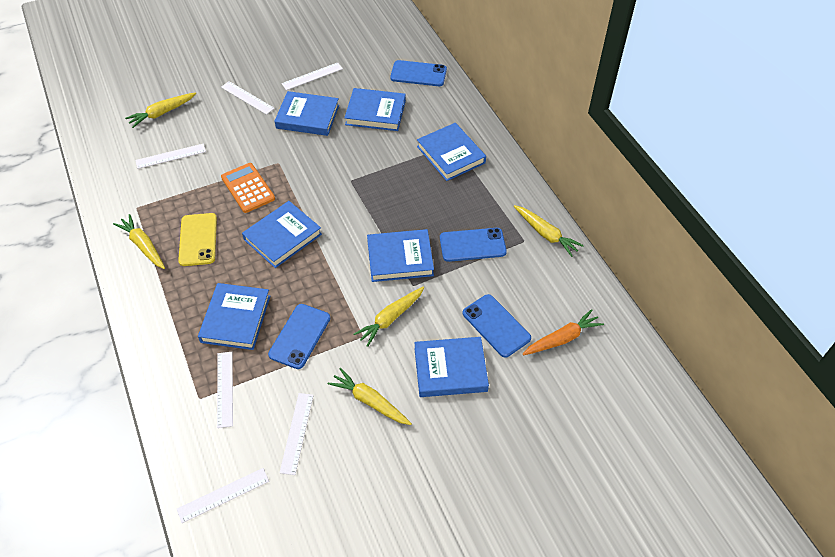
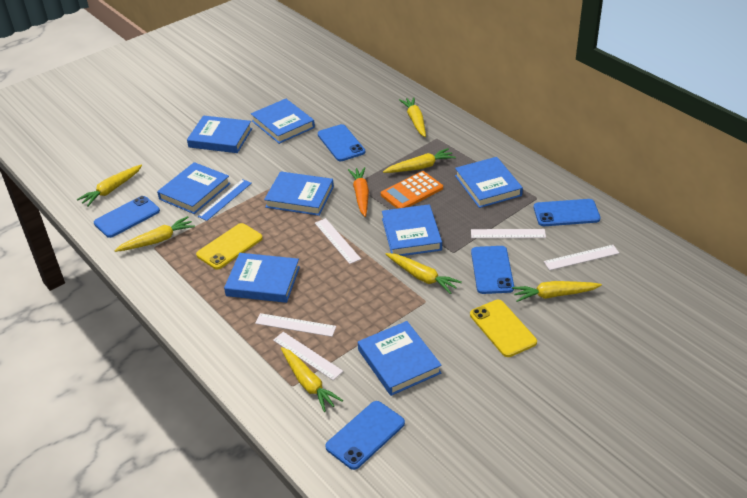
blue book: 7 -> 8
blue phone: 4 -> 5
blue ruler: 0 -> 1
white ruler: 6 -> 5
yellow carrot: 5 -> 7
yellow phone: 1 -> 2

